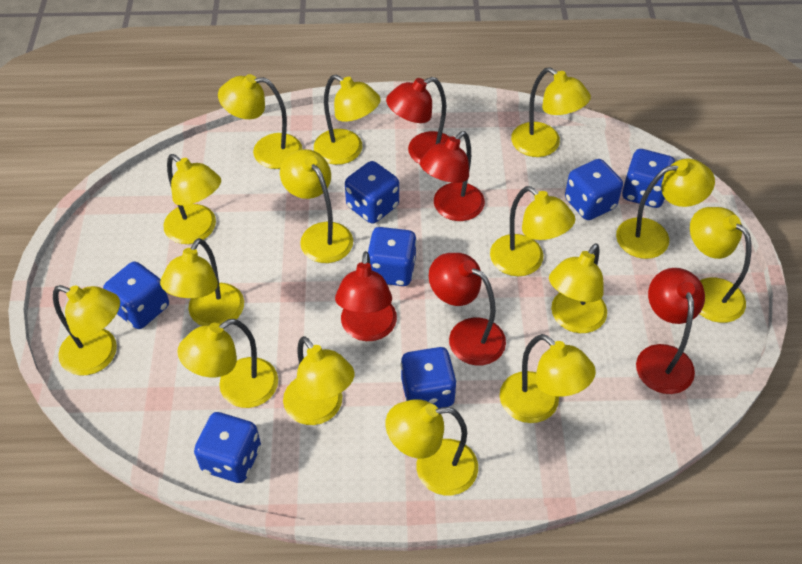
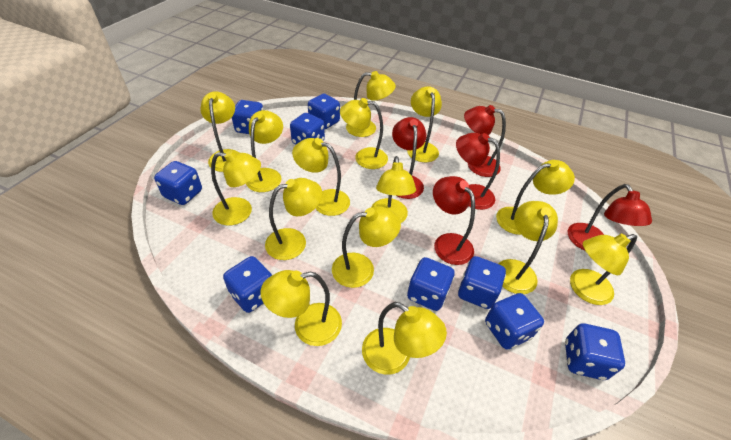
blue dice: 7 -> 9

